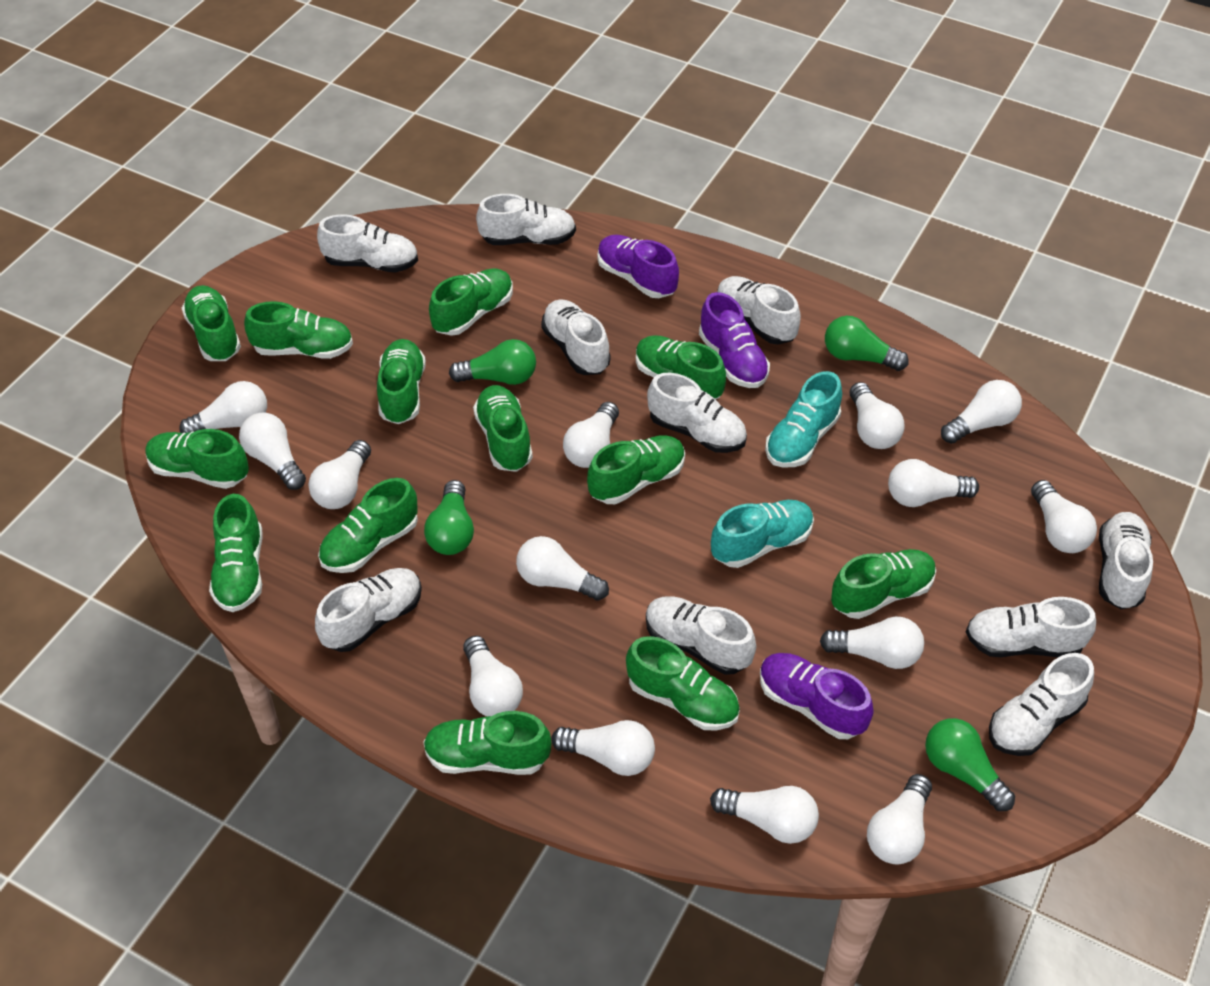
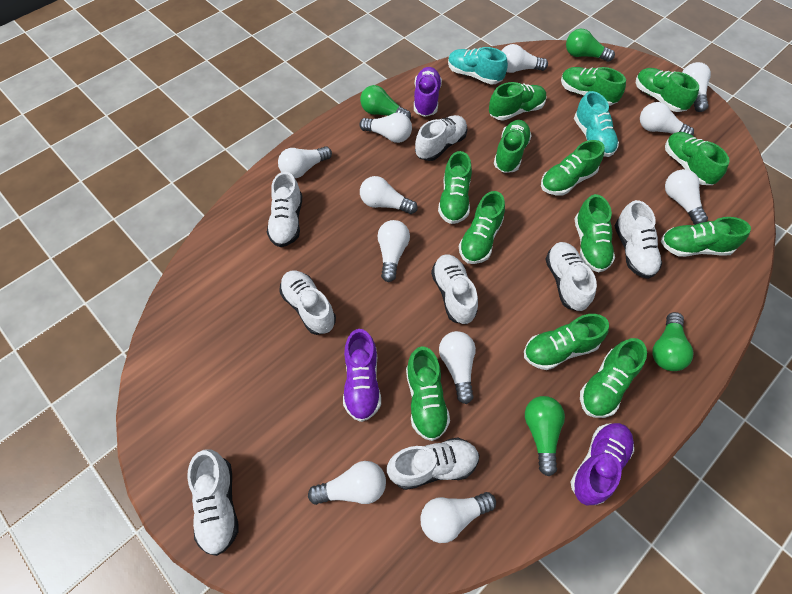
white light bulb: 14 -> 11
white shoe: 10 -> 8

